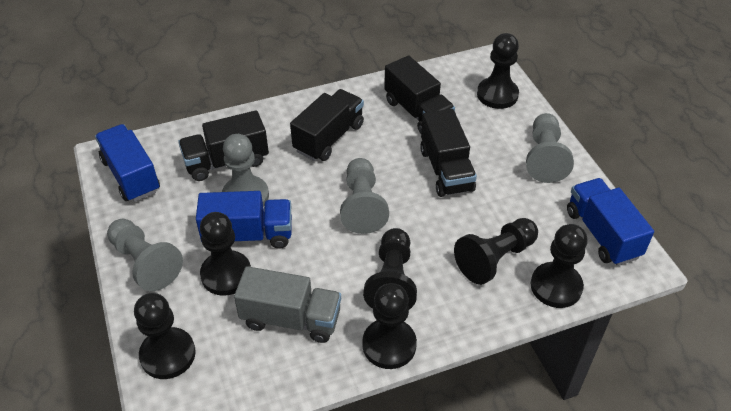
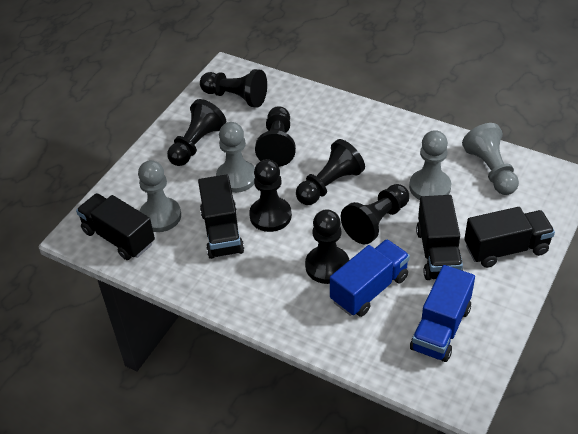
blue truck: 3 -> 2
grey truck: 1 -> 0

